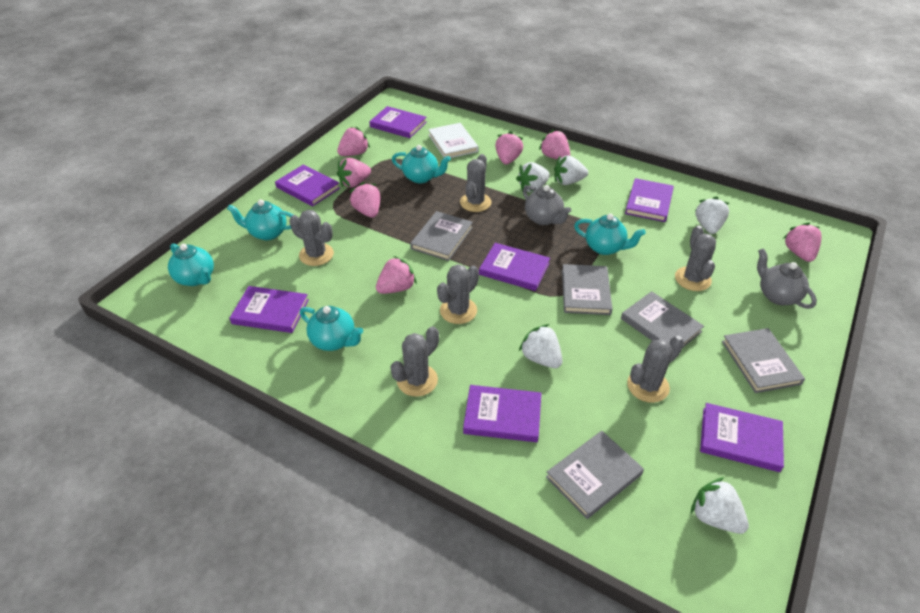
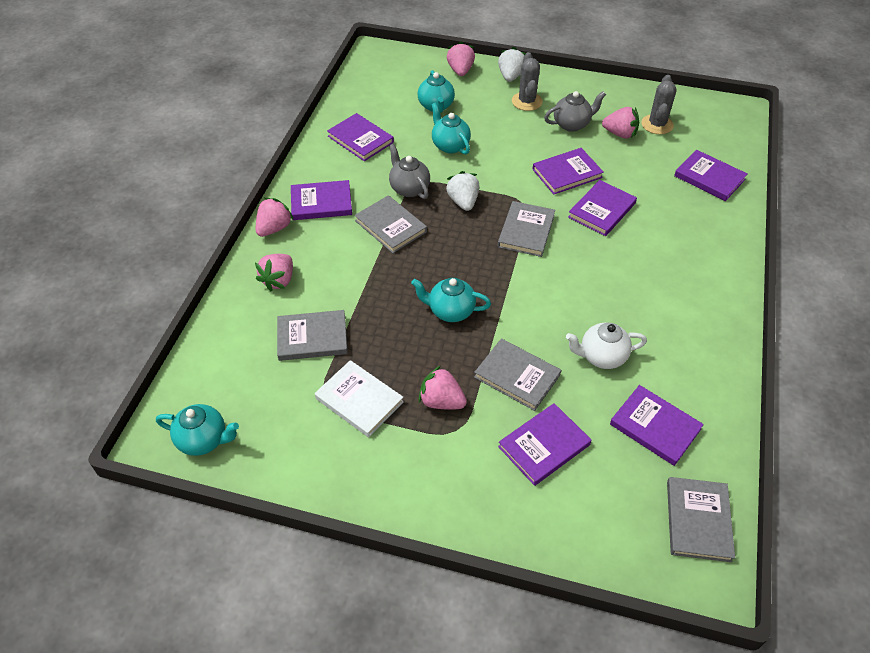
grey cactus: 6 -> 2
pink strawberry: 7 -> 5
turquoise teapot: 5 -> 4
white strawberry: 5 -> 2
white teapot: 0 -> 1

